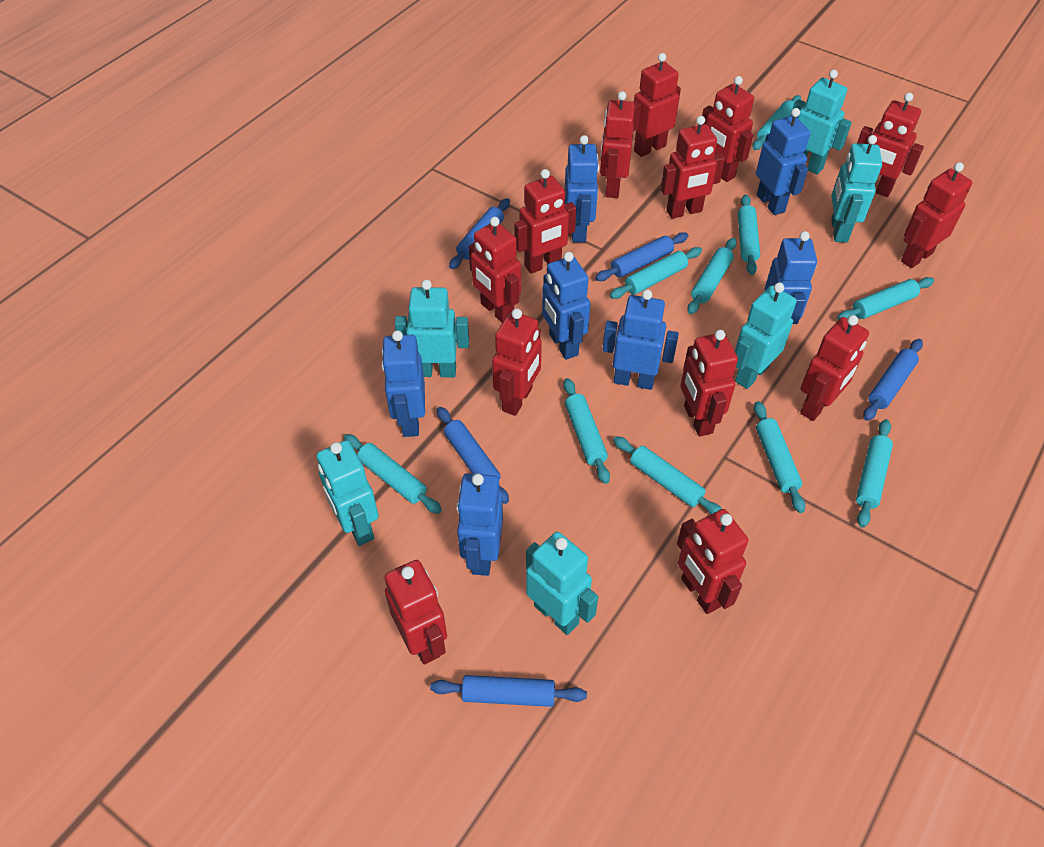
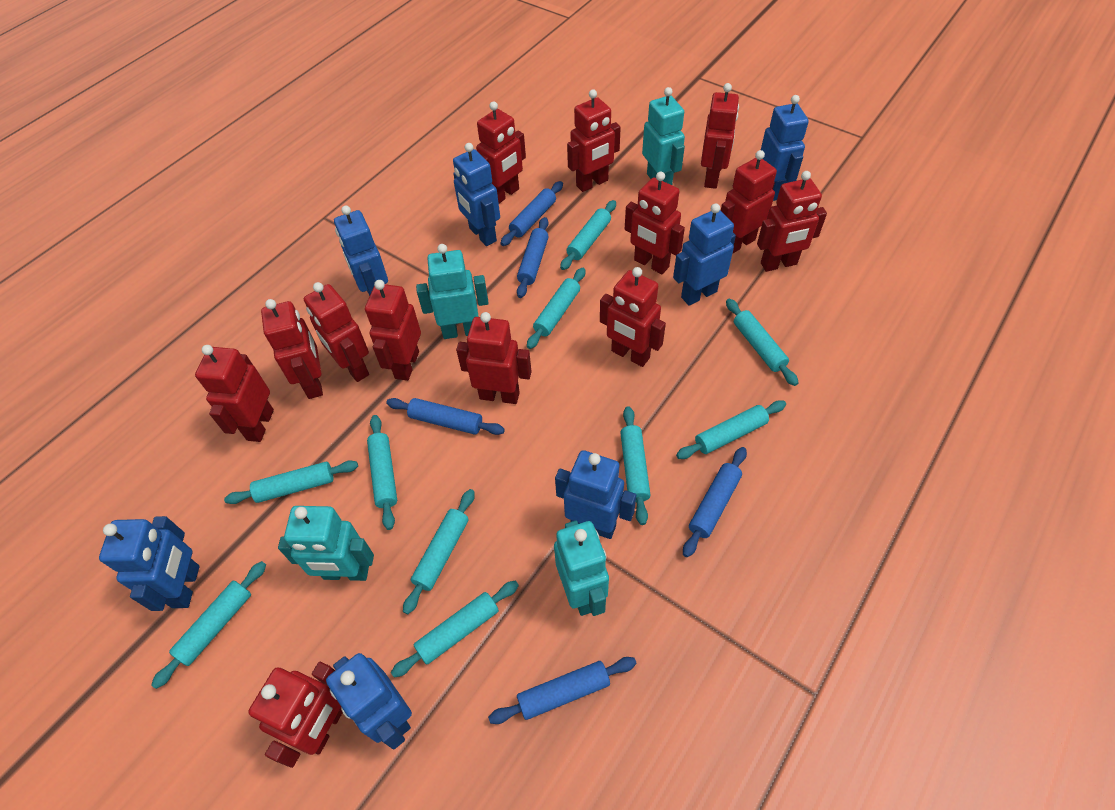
turquoise robot: 6 -> 4

